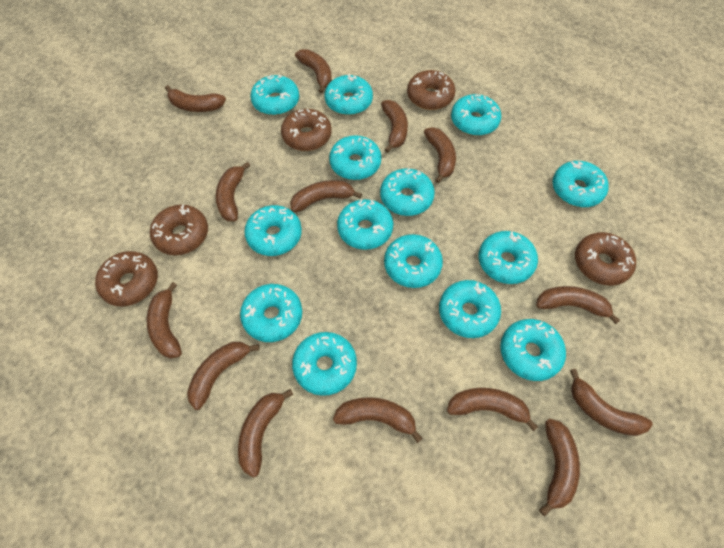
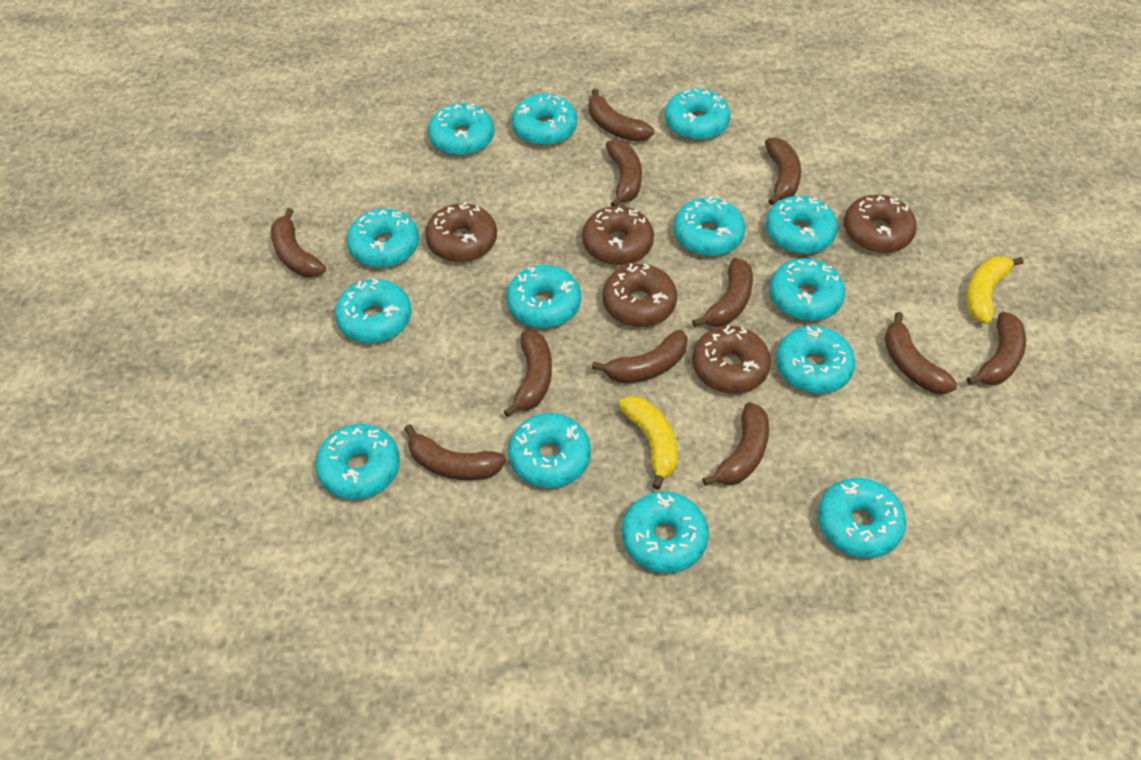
brown banana: 14 -> 11
yellow banana: 0 -> 2

